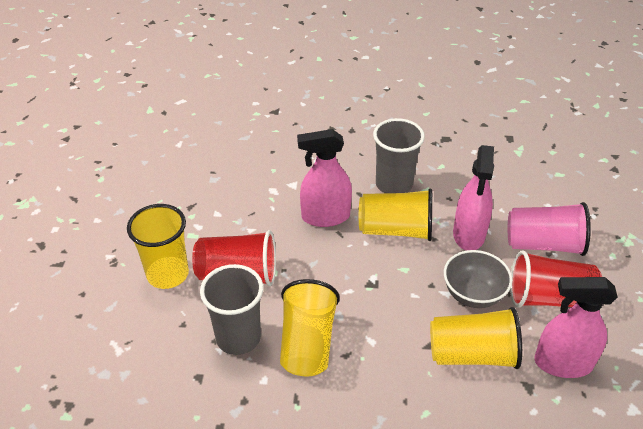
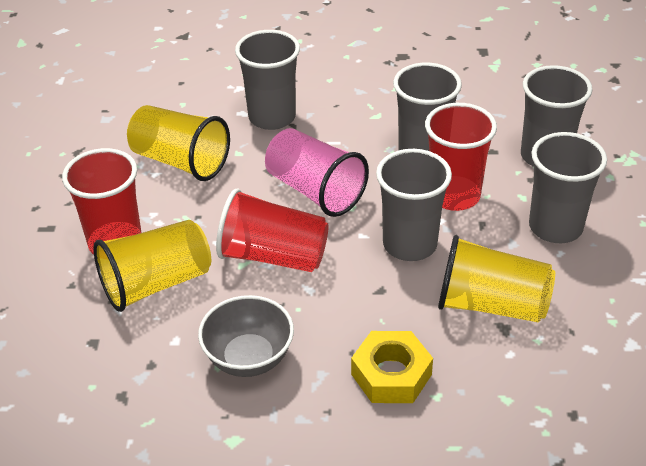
grey cup: 2 -> 5
pink spray bottle: 3 -> 0
red cup: 2 -> 3
yellow cup: 4 -> 3
yellow nut: 0 -> 1

